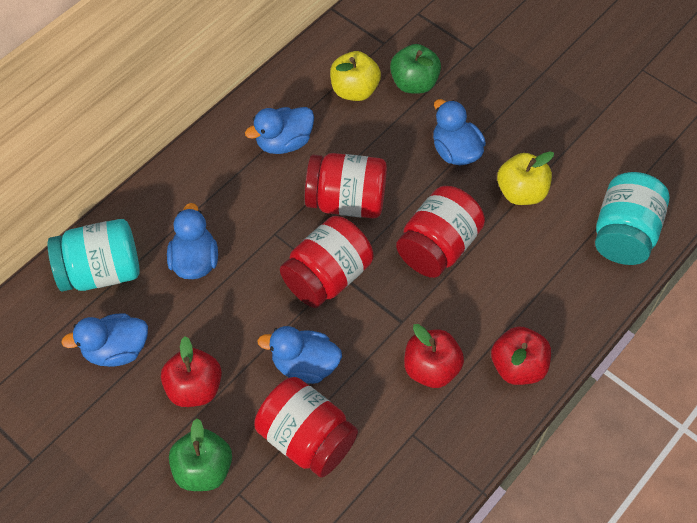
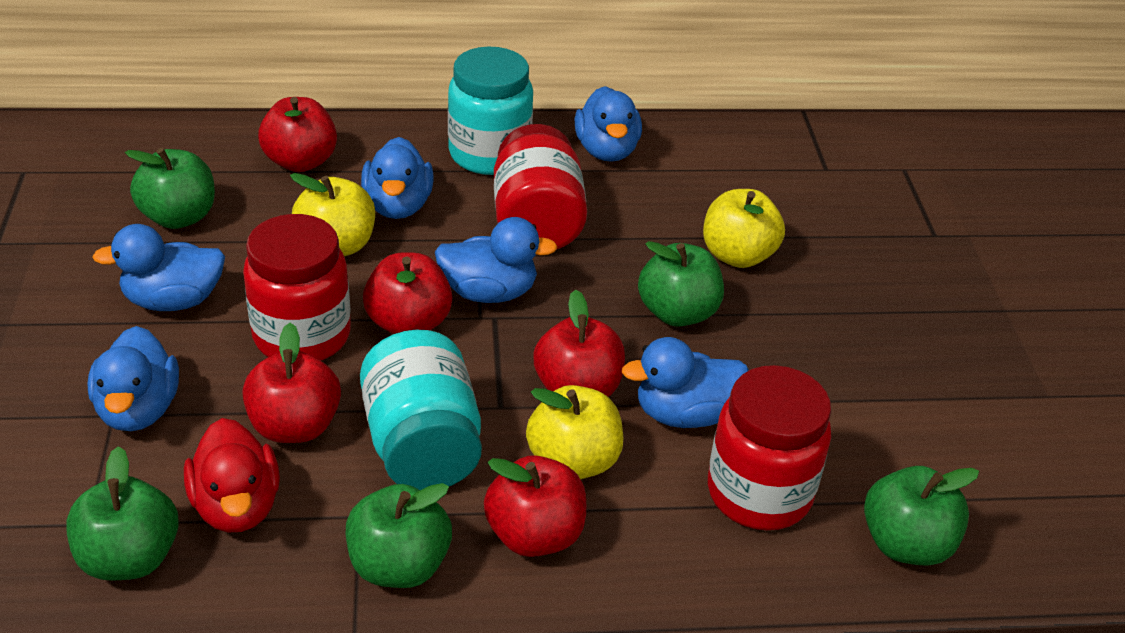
blue duck: 5 -> 6
green apple: 2 -> 5
red apple: 3 -> 5
red duck: 0 -> 1
red jar: 4 -> 3
yellow apple: 2 -> 3

